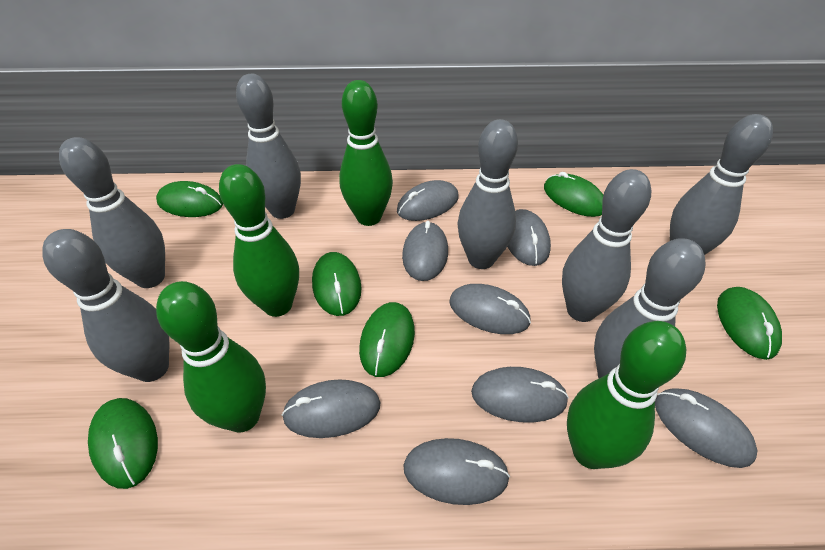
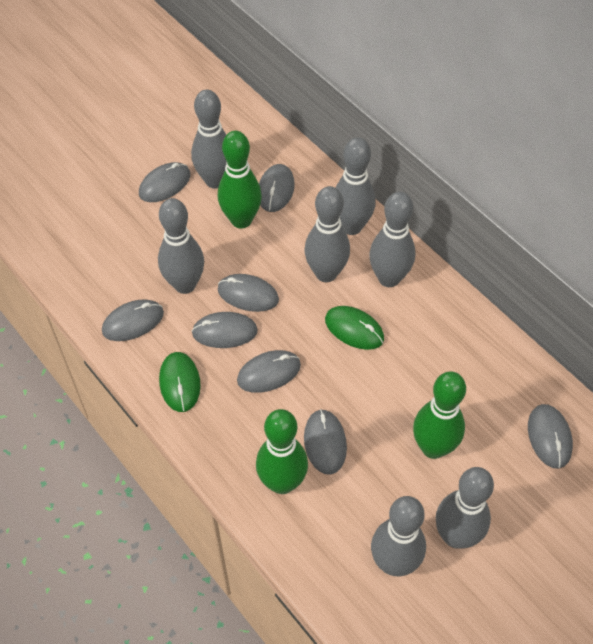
green bowling pin: 4 -> 3
green mouse: 6 -> 2

